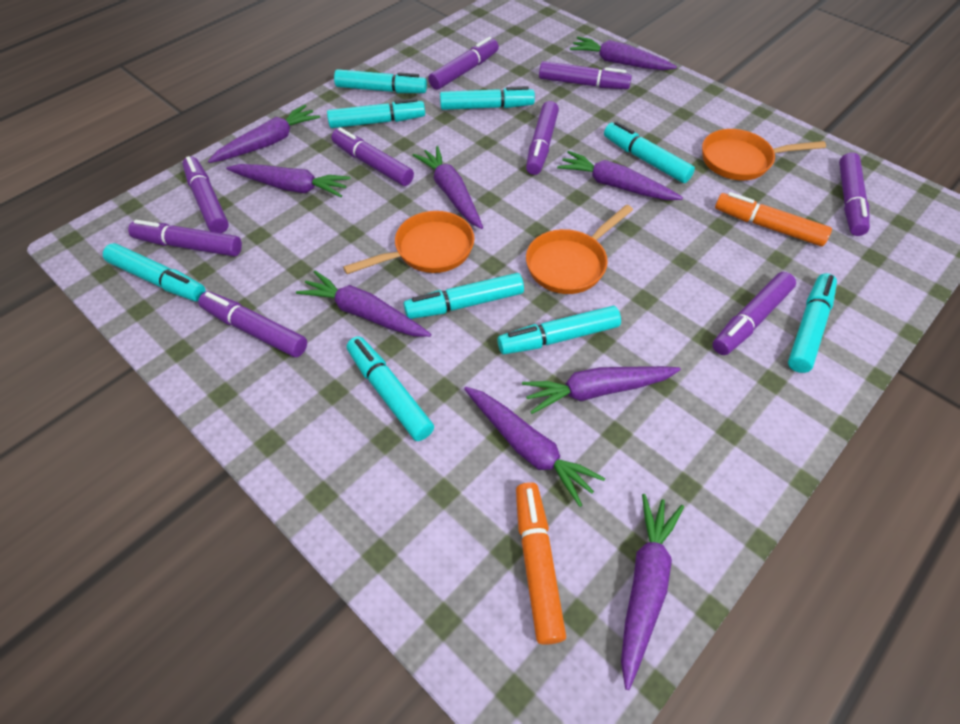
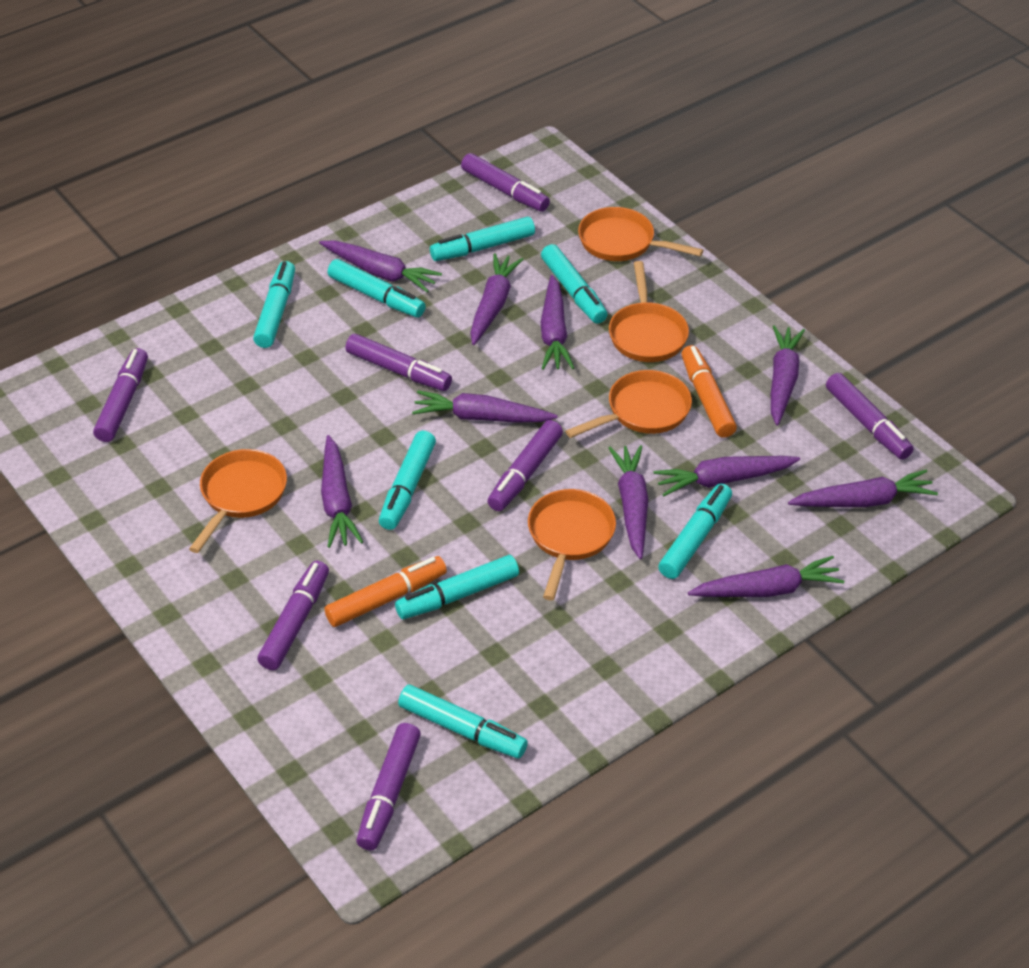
orange pan: 3 -> 5
purple carrot: 9 -> 10
purple marker: 9 -> 7
turquoise marker: 9 -> 8

